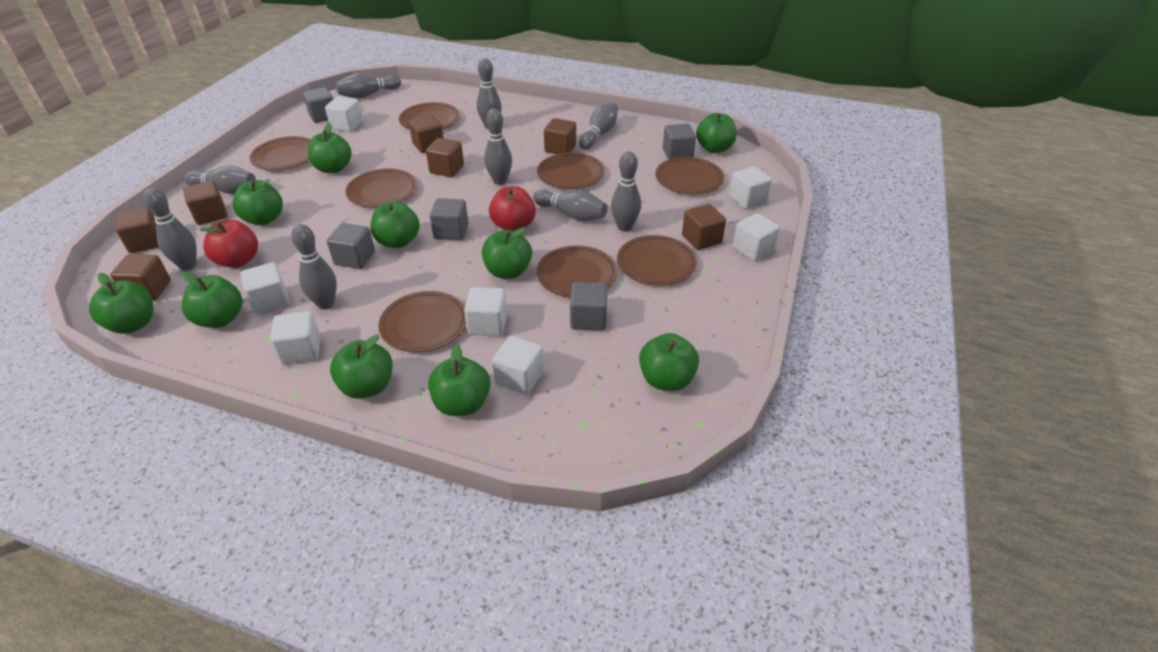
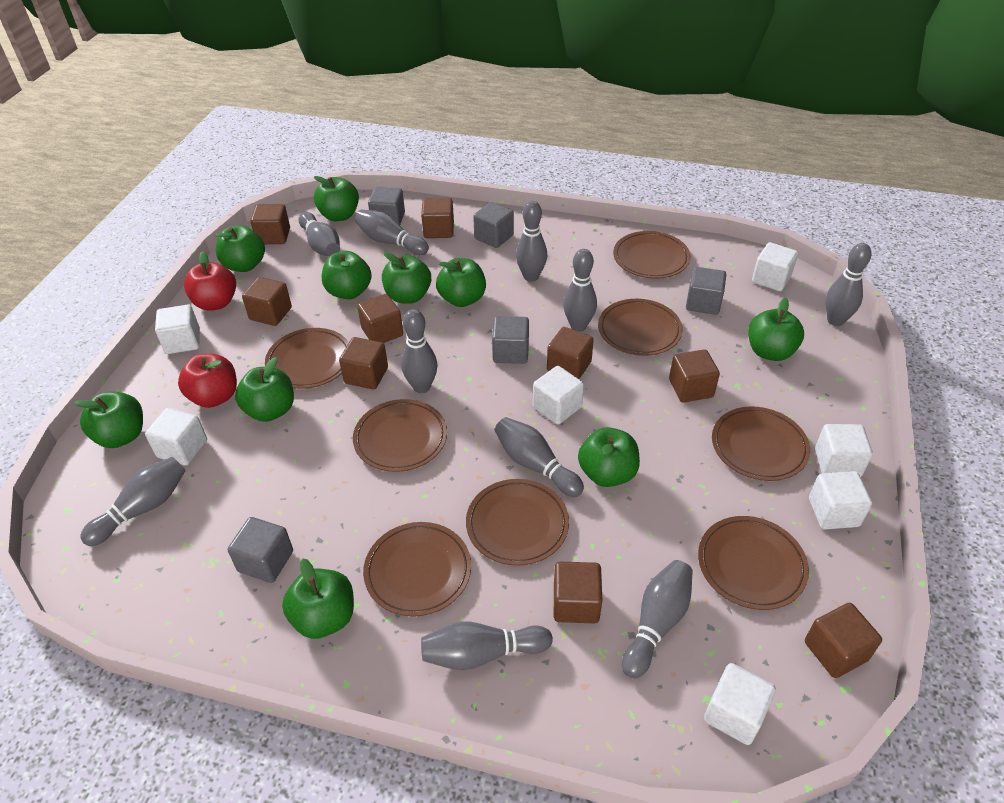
brown cube: 7 -> 9
grey bowling pin: 9 -> 10

